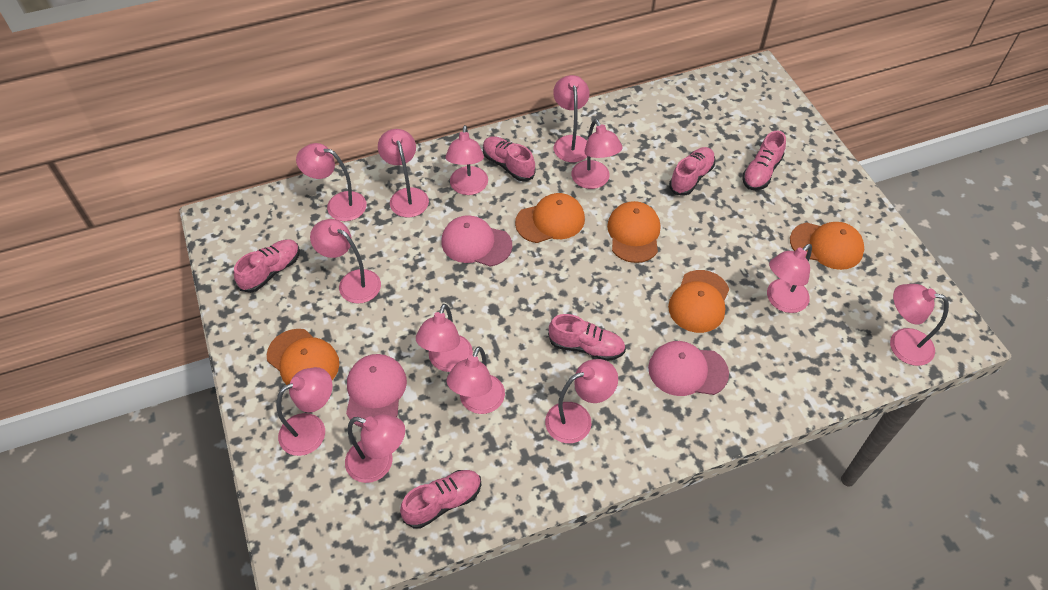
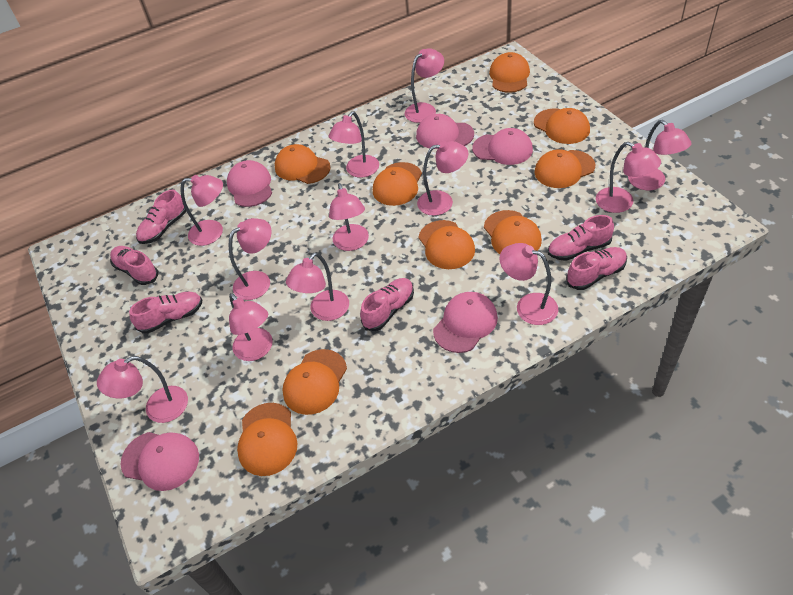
orange cap: 5 -> 9
pink cap: 3 -> 5
pink lamp: 13 -> 12

